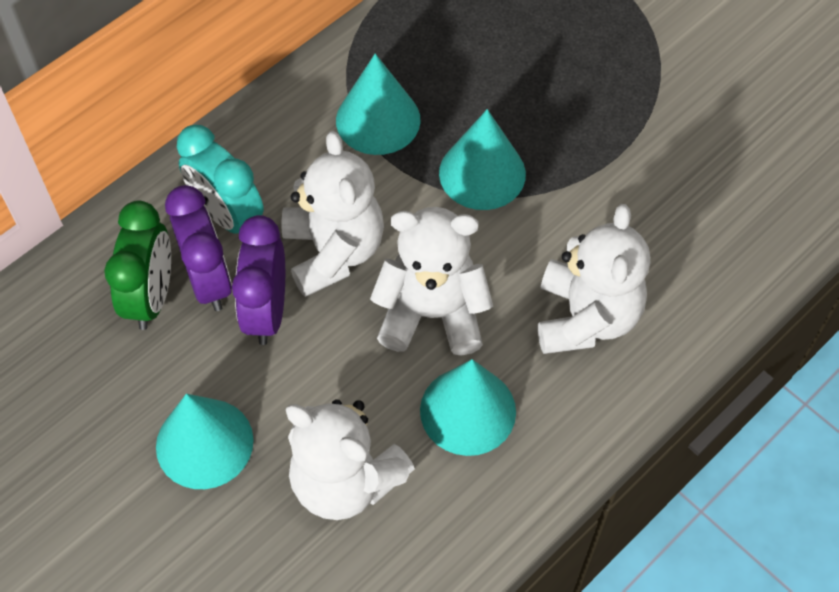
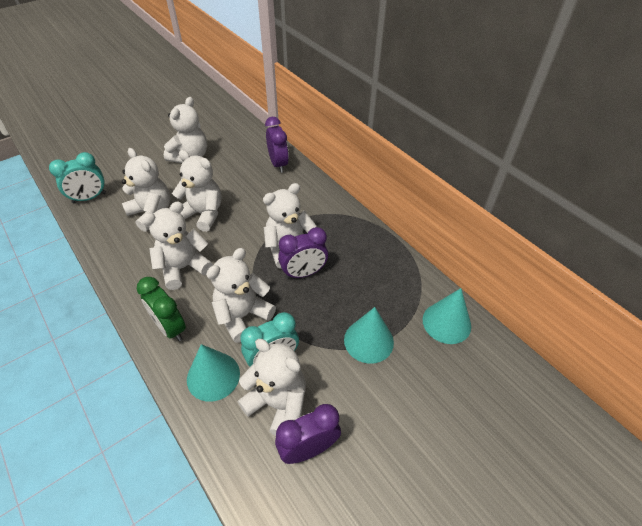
purple clock: 2 -> 3
turquoise clock: 1 -> 2
turquoise cone: 4 -> 3
white teddy bear: 4 -> 7

